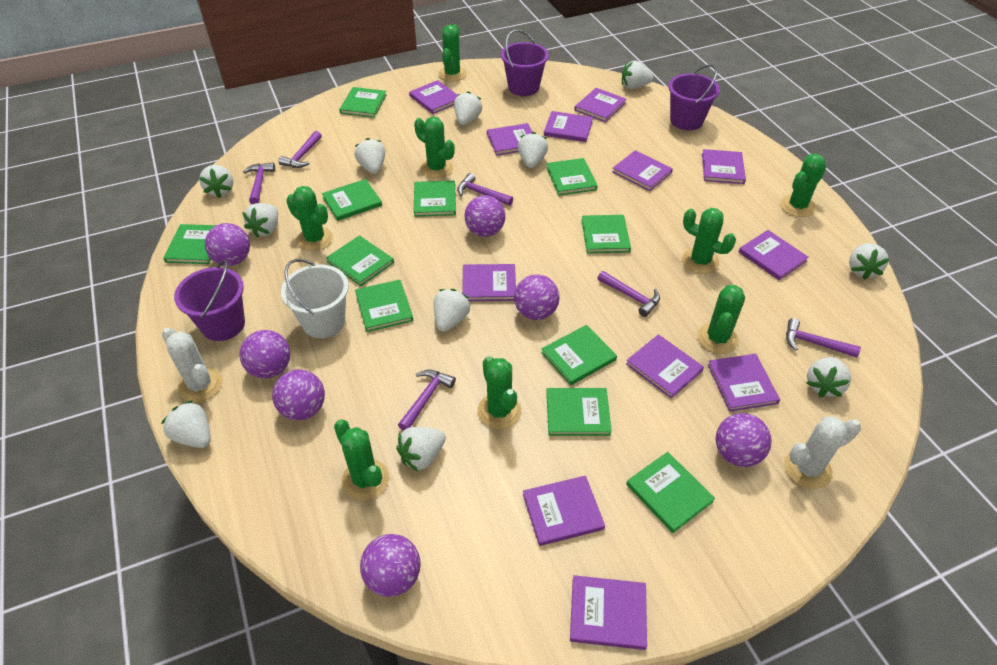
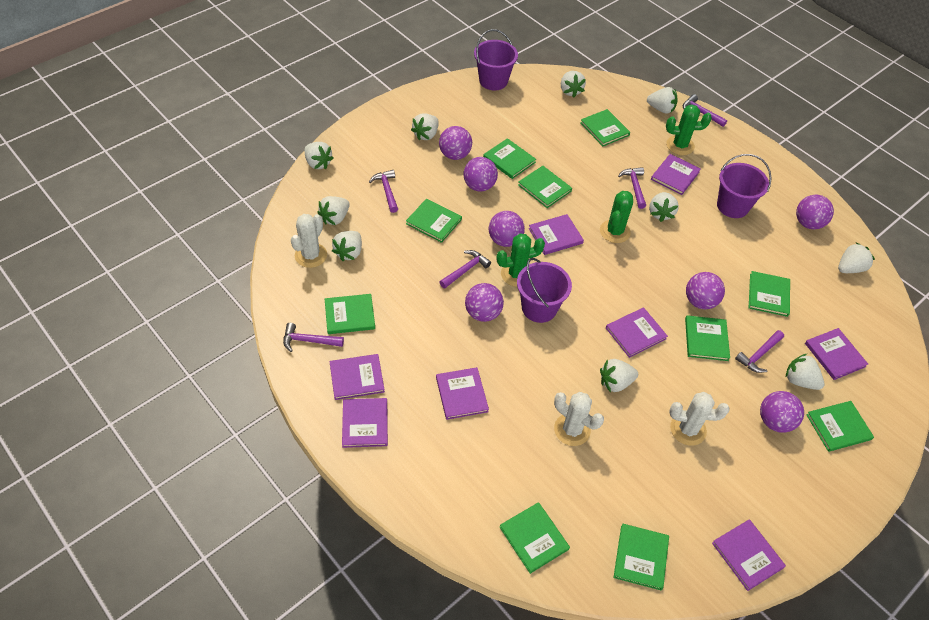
green book: 11 -> 10
green cactus: 8 -> 3
purple book: 12 -> 8
white bucket: 1 -> 0
white cactus: 2 -> 3
white strawberry: 11 -> 10

